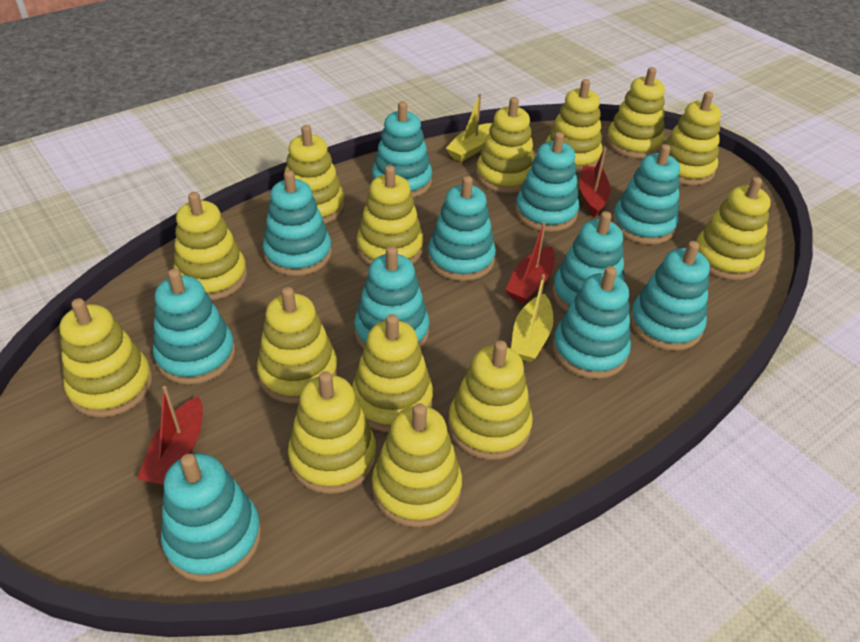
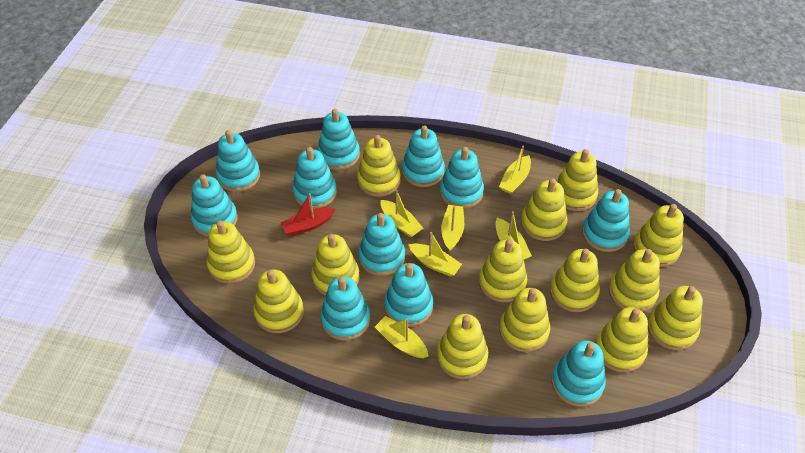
red boat: 3 -> 1
yellow boat: 2 -> 6

